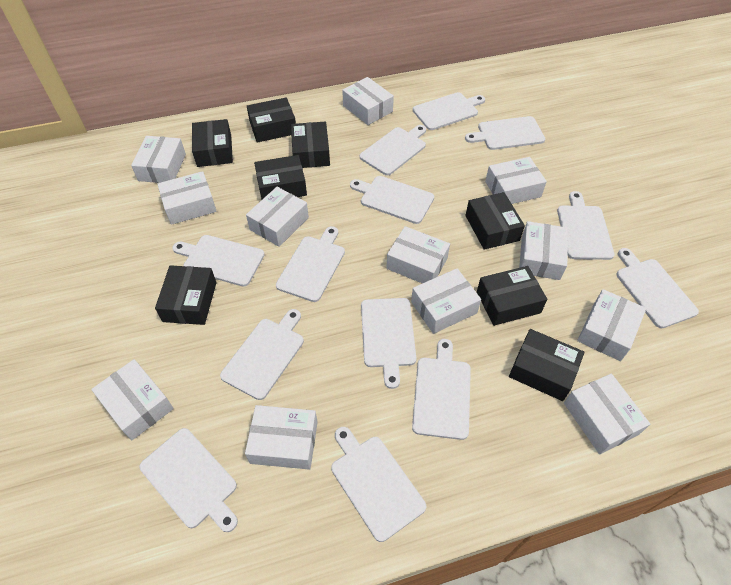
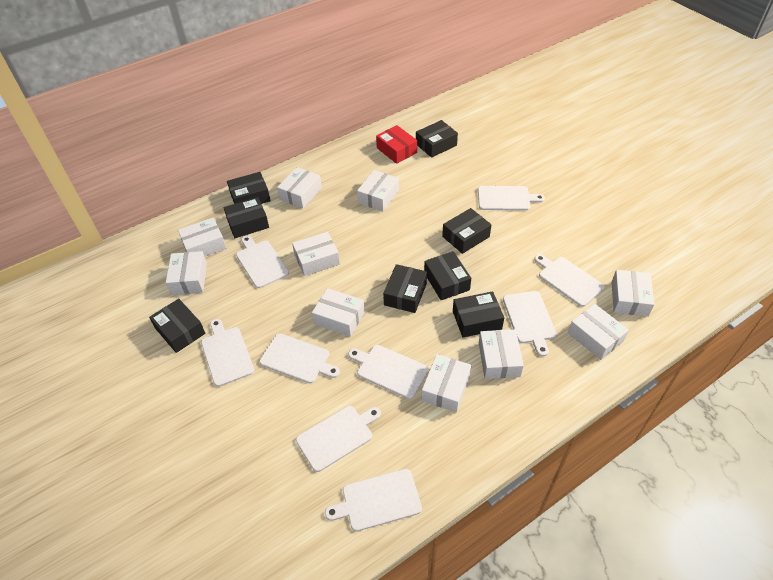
red box: 0 -> 1
white box: 12 -> 10
white cutting board: 13 -> 9

